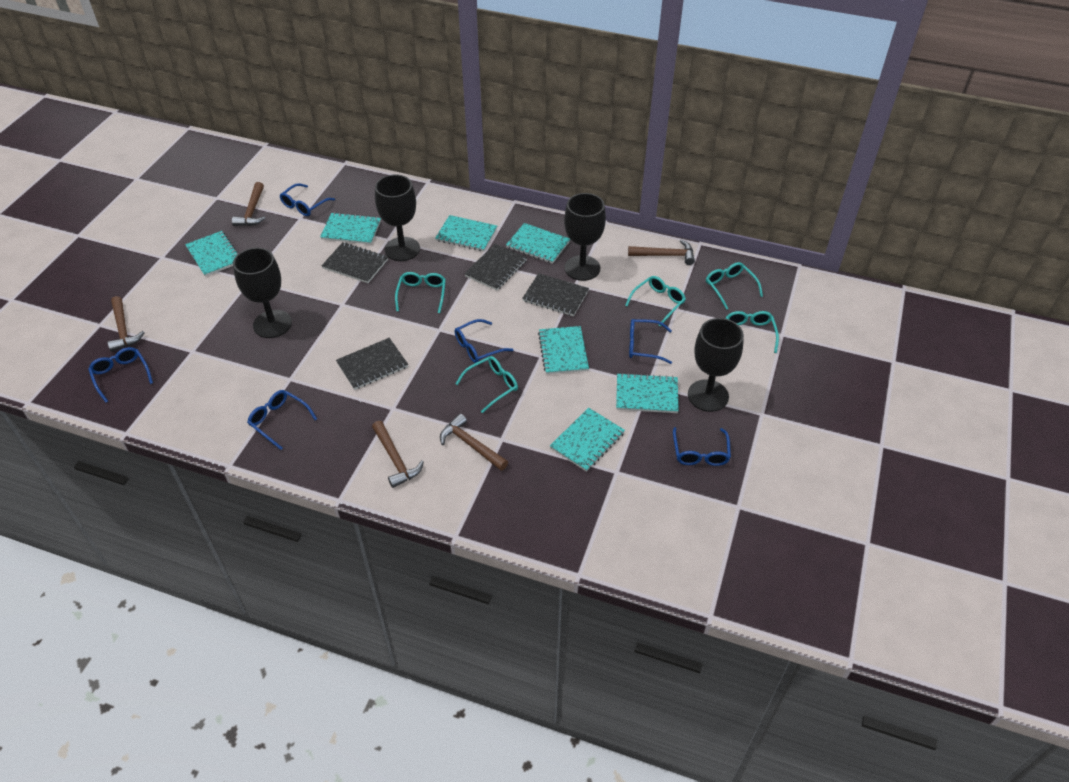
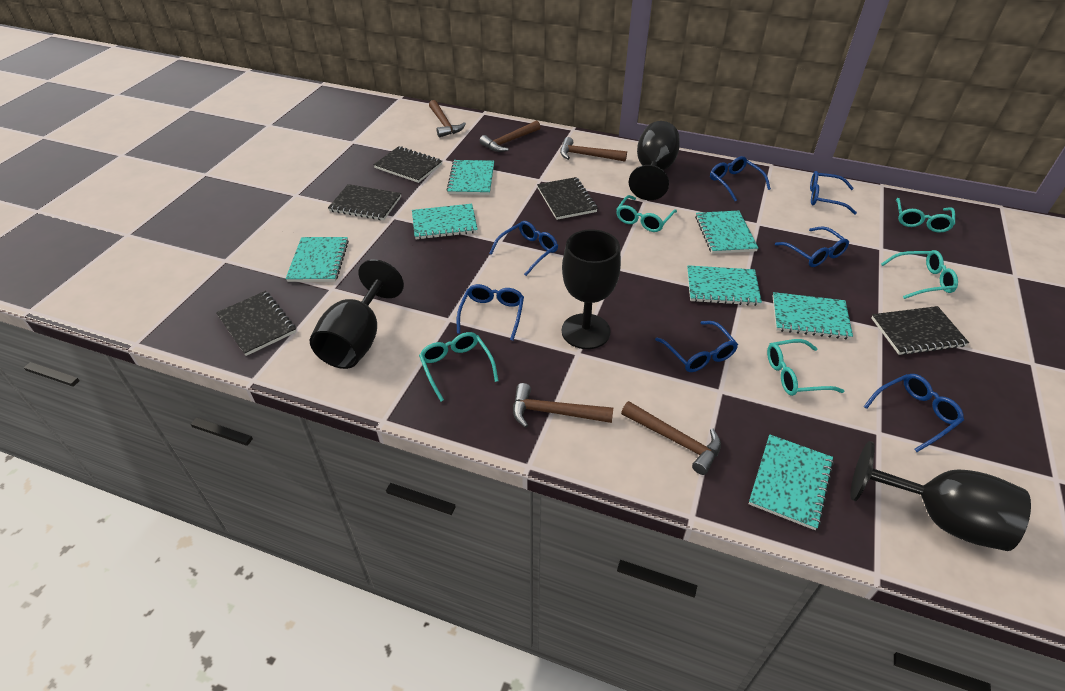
black notebook: 4 -> 5
blue glasses: 6 -> 7

